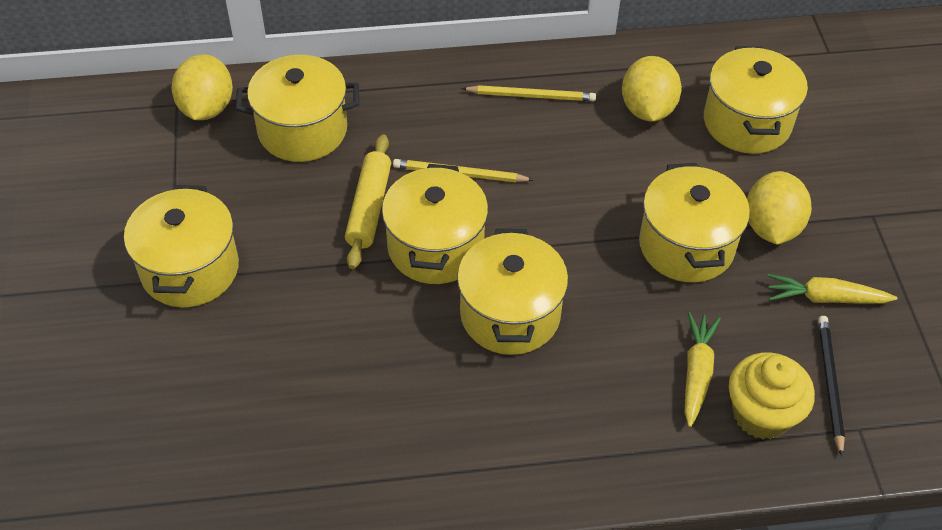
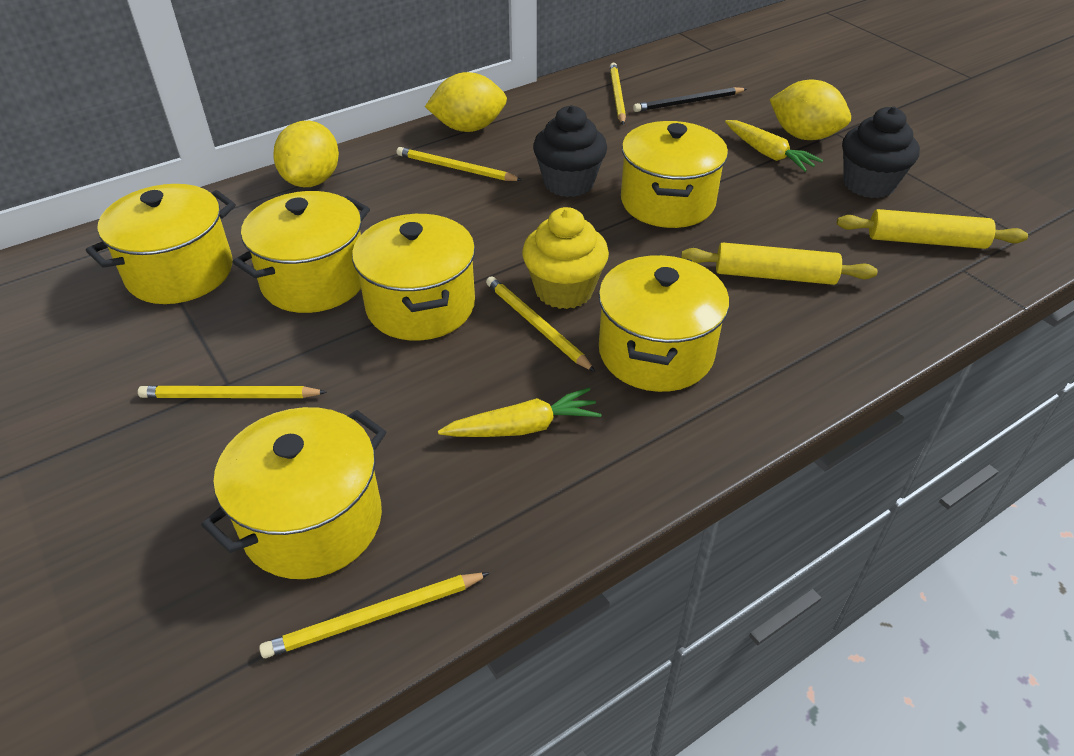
black cupcake: 0 -> 2
yellow pencil: 2 -> 5
yellow rolling pin: 1 -> 2

